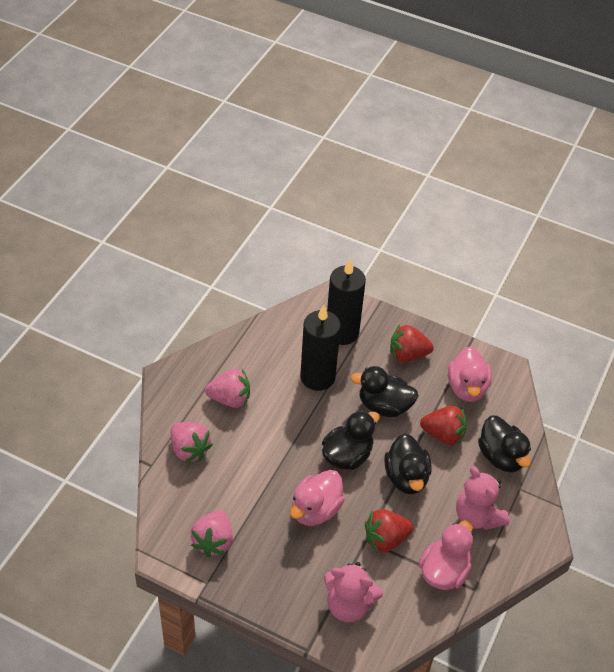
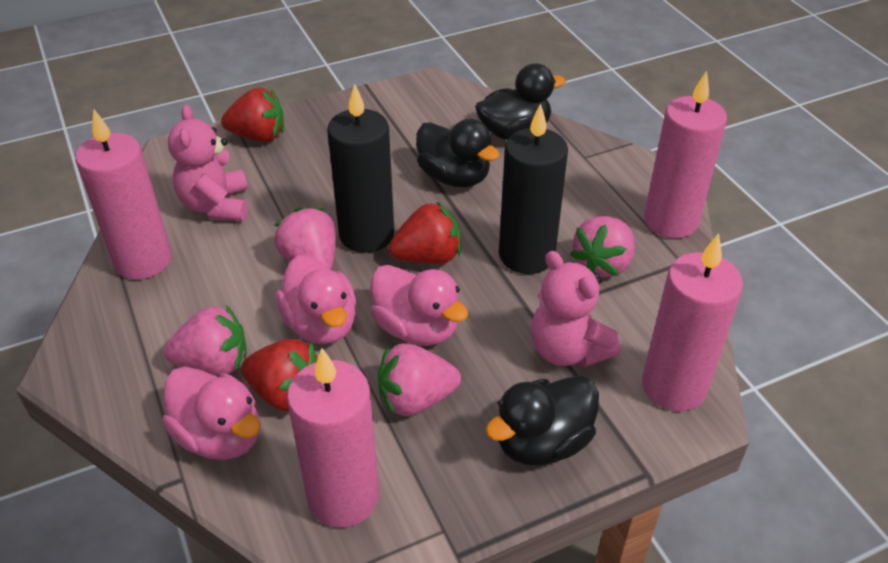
black duck: 4 -> 3
pink candle: 0 -> 4
pink strawberry: 3 -> 4

